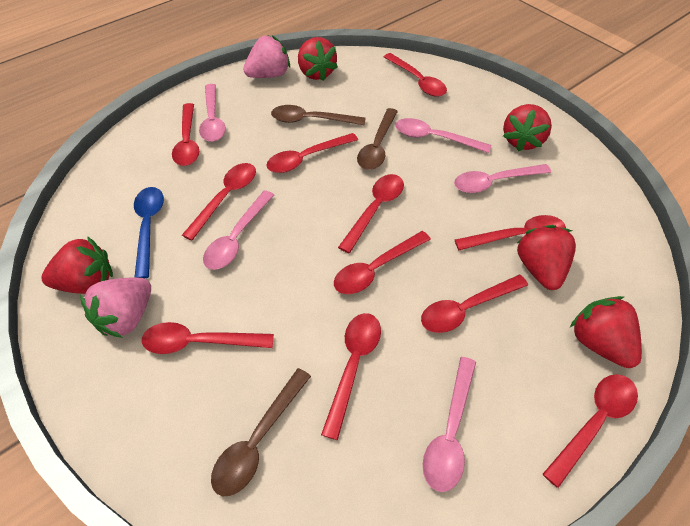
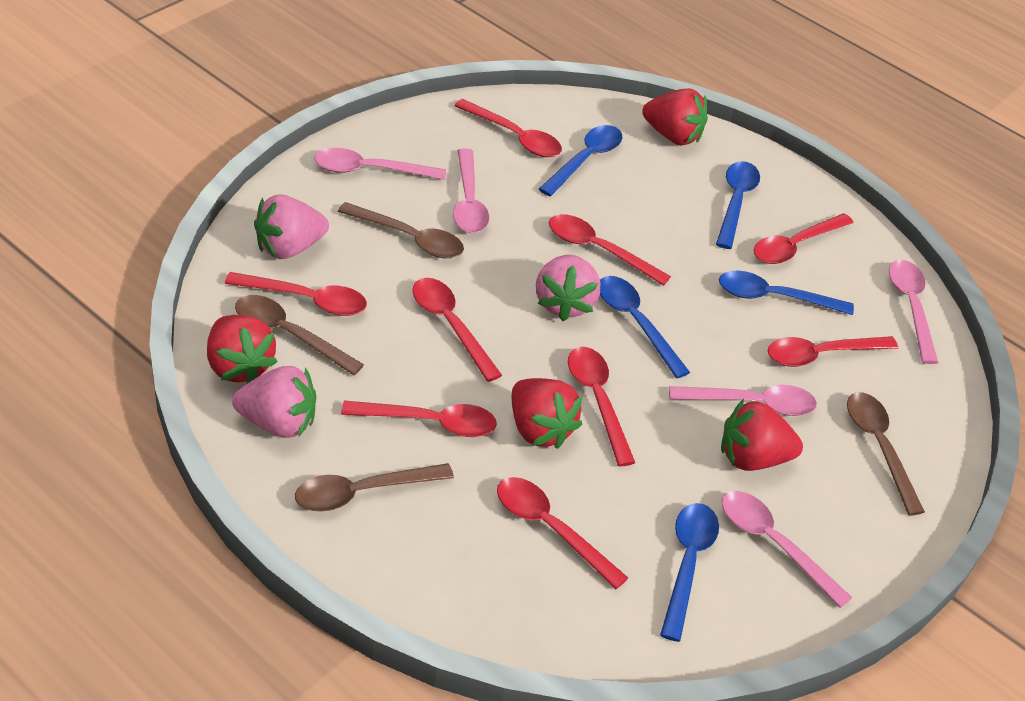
blue spoon: 1 -> 5
brown spoon: 3 -> 4
pink strawberry: 2 -> 3
red spoon: 11 -> 9
red strawberry: 5 -> 4

